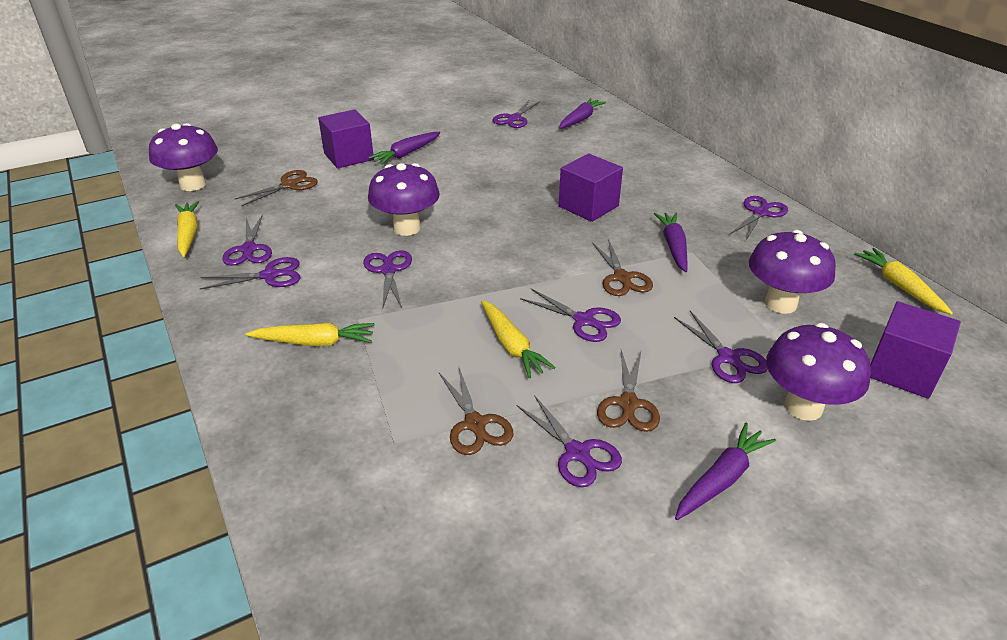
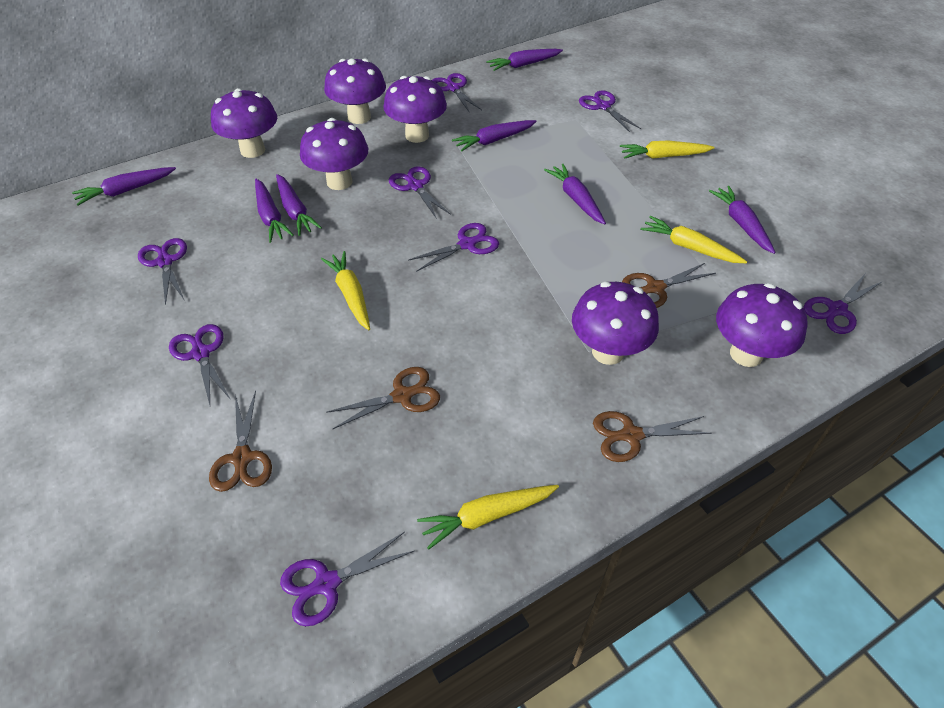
purple carrot: 4 -> 7
purple cube: 3 -> 0
purple mushroom: 4 -> 6

